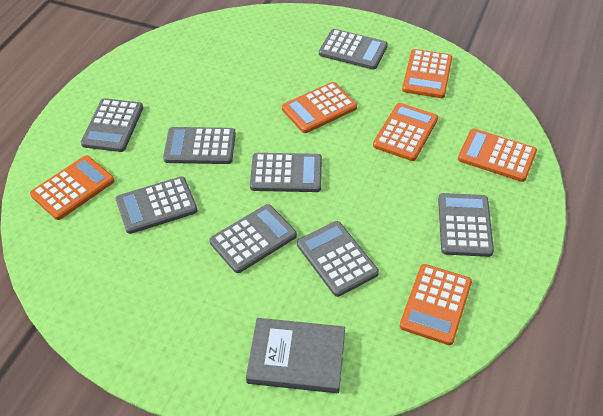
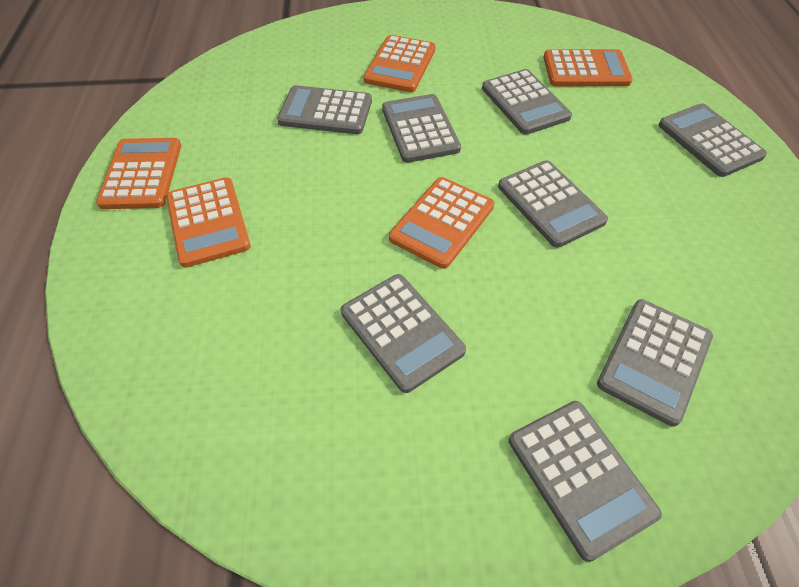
grey book: 1 -> 0
orange calculator: 6 -> 5

